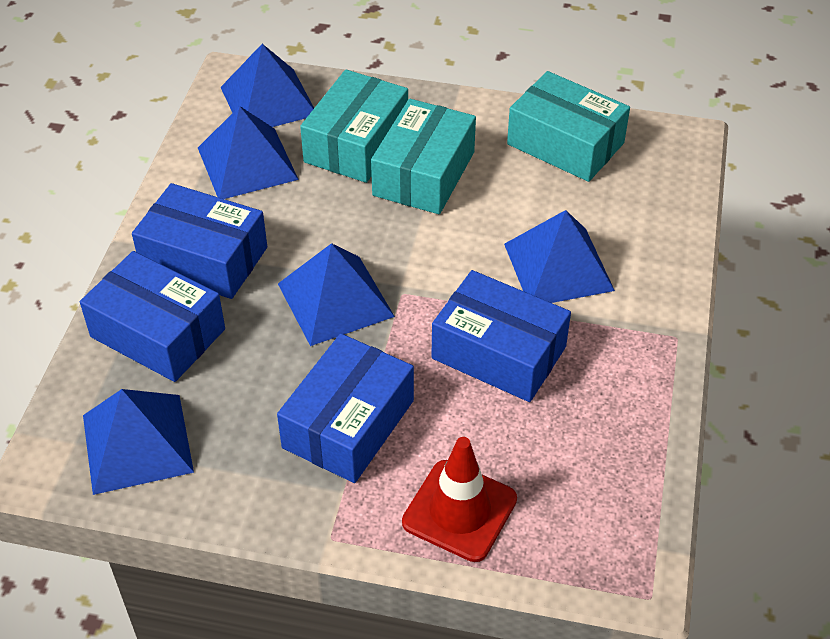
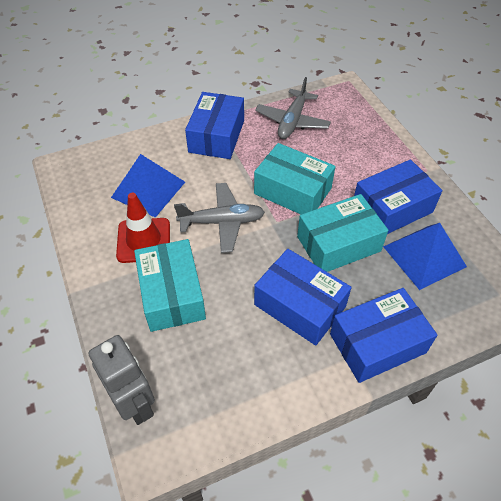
blue pyramid: 5 -> 2
grey plane: 0 -> 2
grey robot: 0 -> 1

